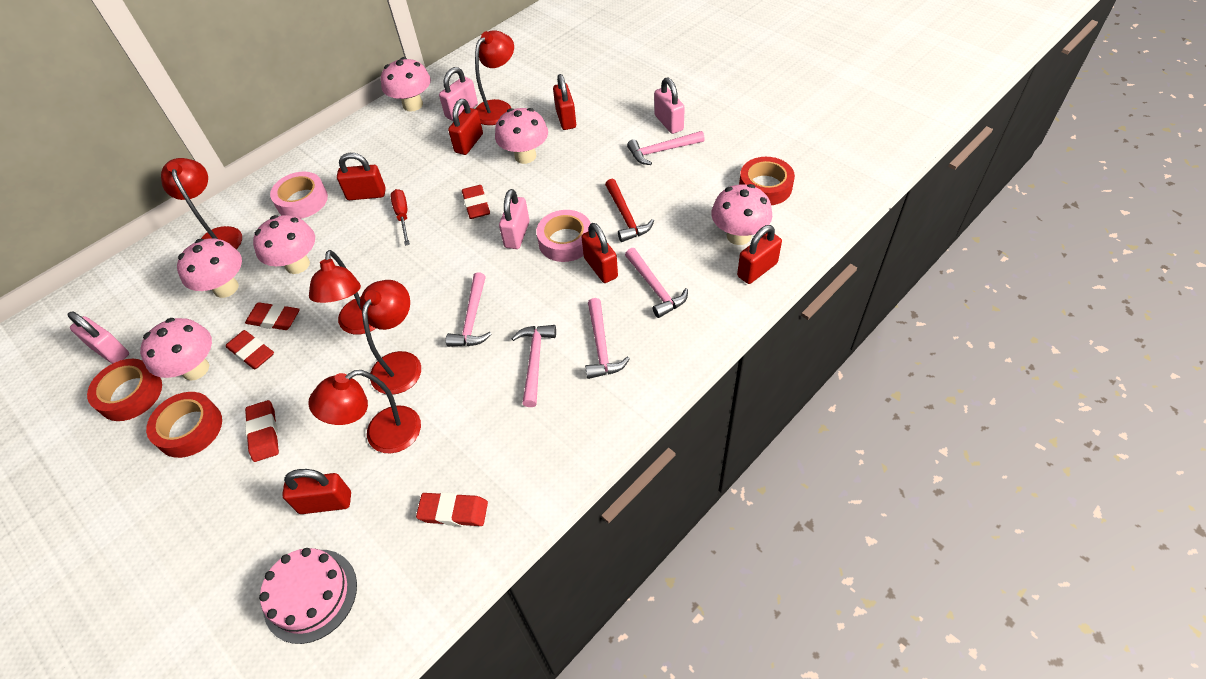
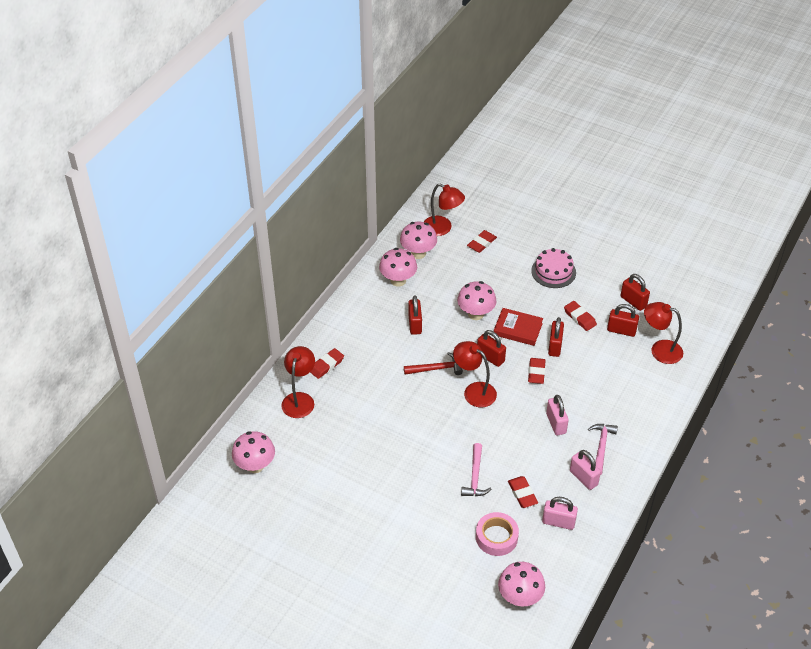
pink hammer: 5 -> 2
pink mushroom: 6 -> 5
pink padlock: 4 -> 3
pink tape: 2 -> 1
red book: 0 -> 1
red lamp: 5 -> 4
red padlock: 6 -> 5
red screwdriver: 1 -> 0
red tape: 3 -> 0

